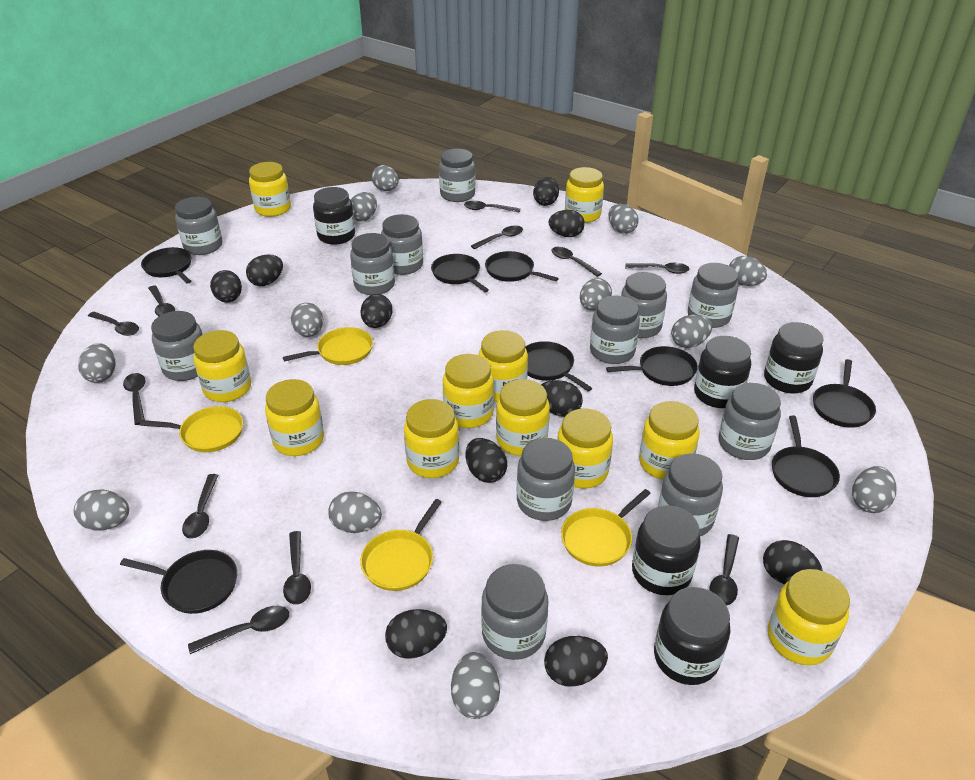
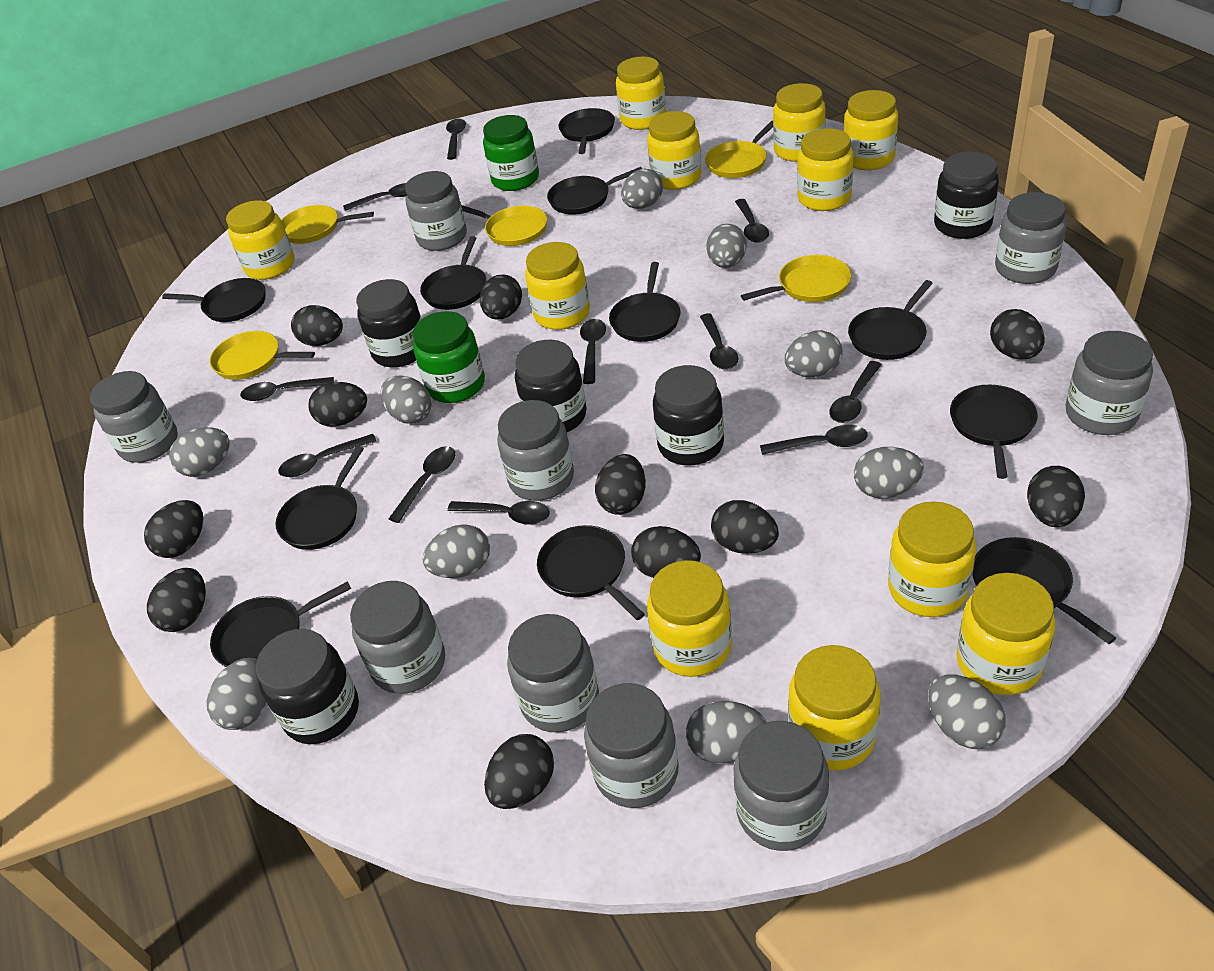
black egg: 10 -> 11
black pan: 8 -> 11
green jar: 0 -> 2
grey egg: 12 -> 10
grey jar: 12 -> 9
yellow pan: 4 -> 5

